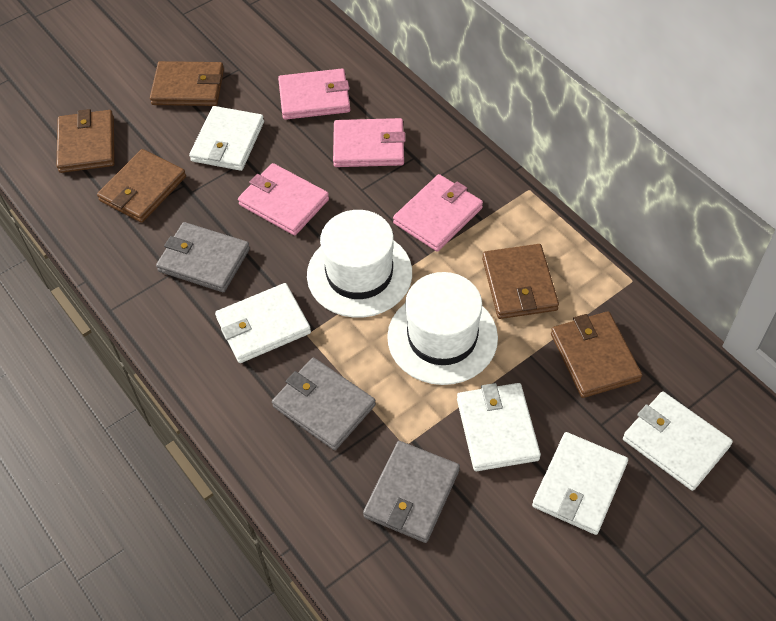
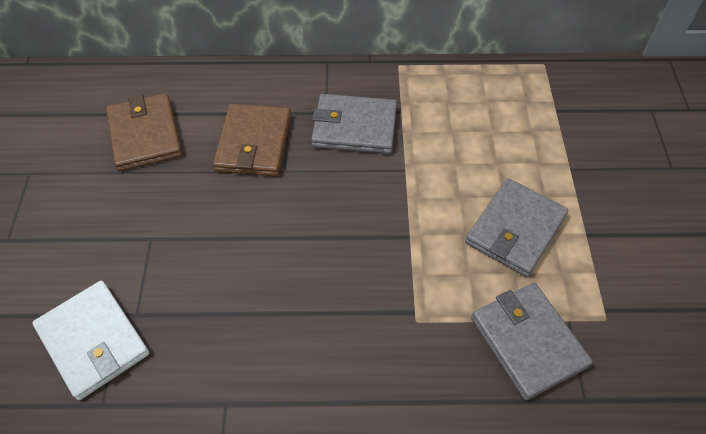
brown wallet: 5 -> 2
pink wallet: 4 -> 0
white hat: 2 -> 0
white wallet: 5 -> 1

